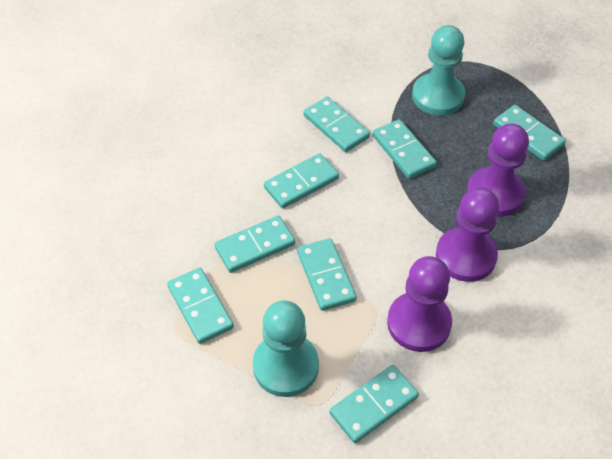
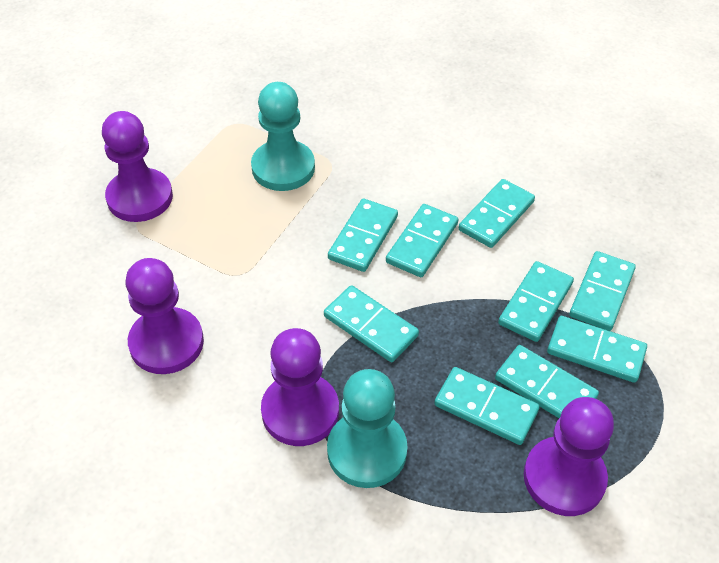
purple pawn: 3 -> 4
turquoise domino: 8 -> 9

